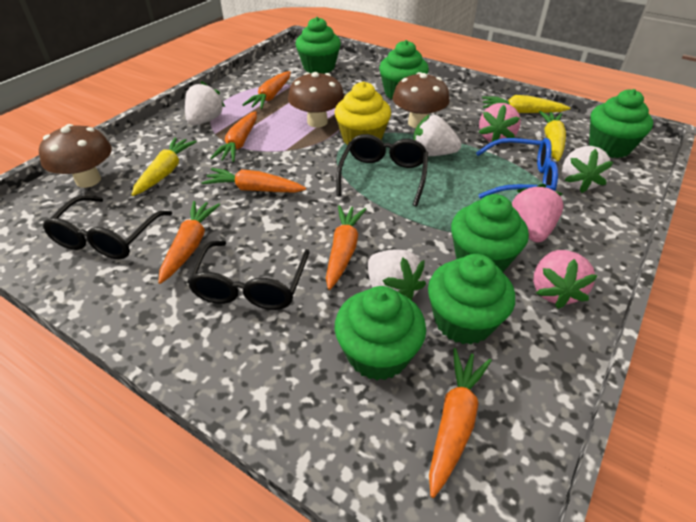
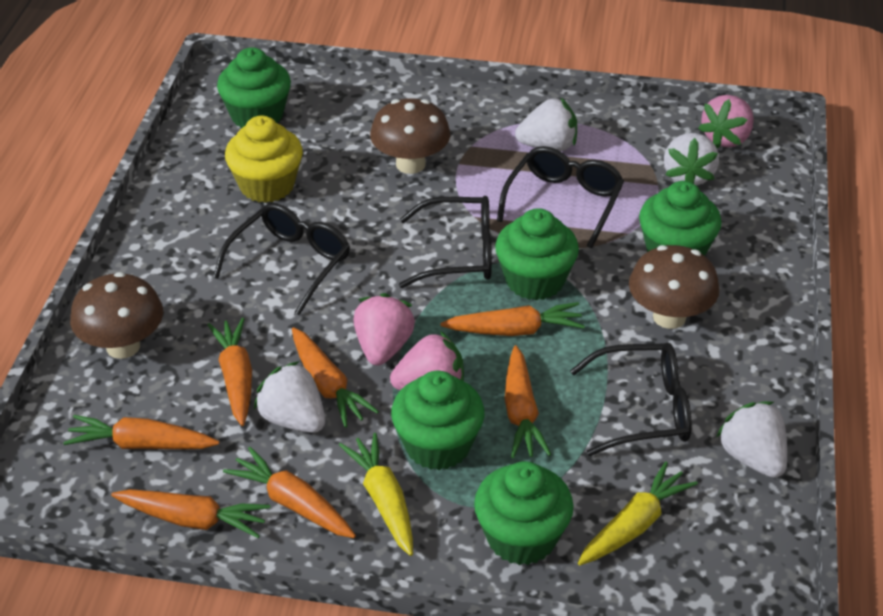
black glasses: 3 -> 4
blue glasses: 1 -> 0
green cupcake: 6 -> 5
orange carrot: 6 -> 7
yellow carrot: 3 -> 2

